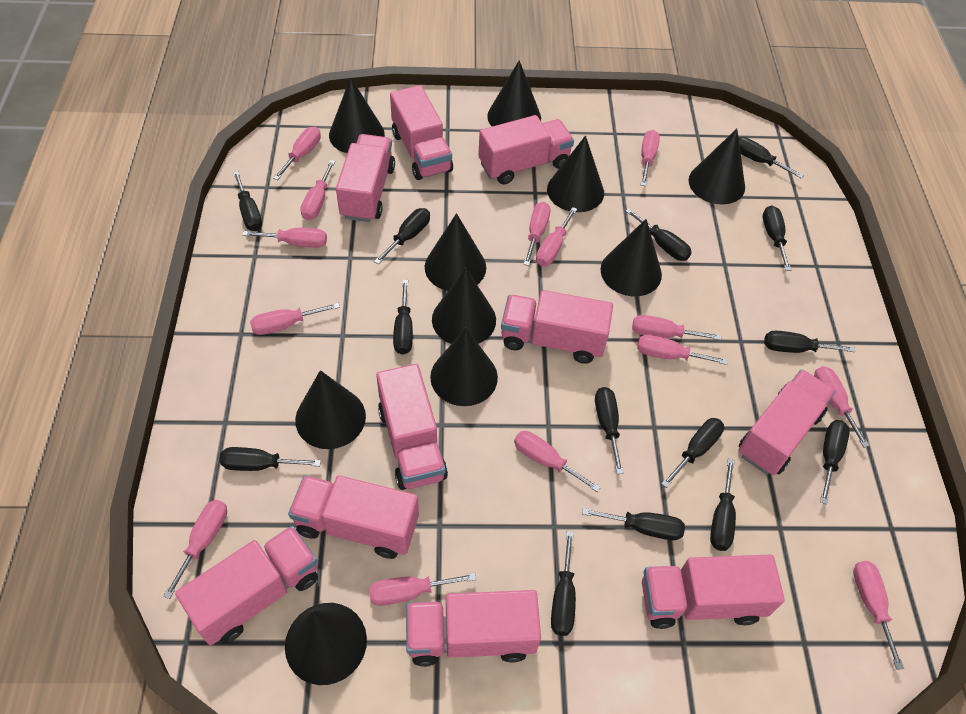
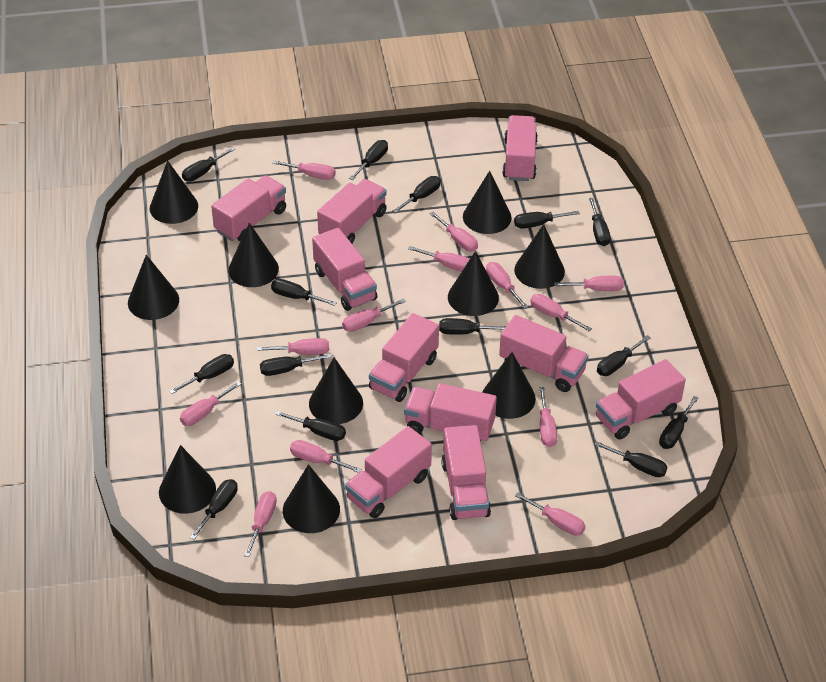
pink screwdriver: 14 -> 13

